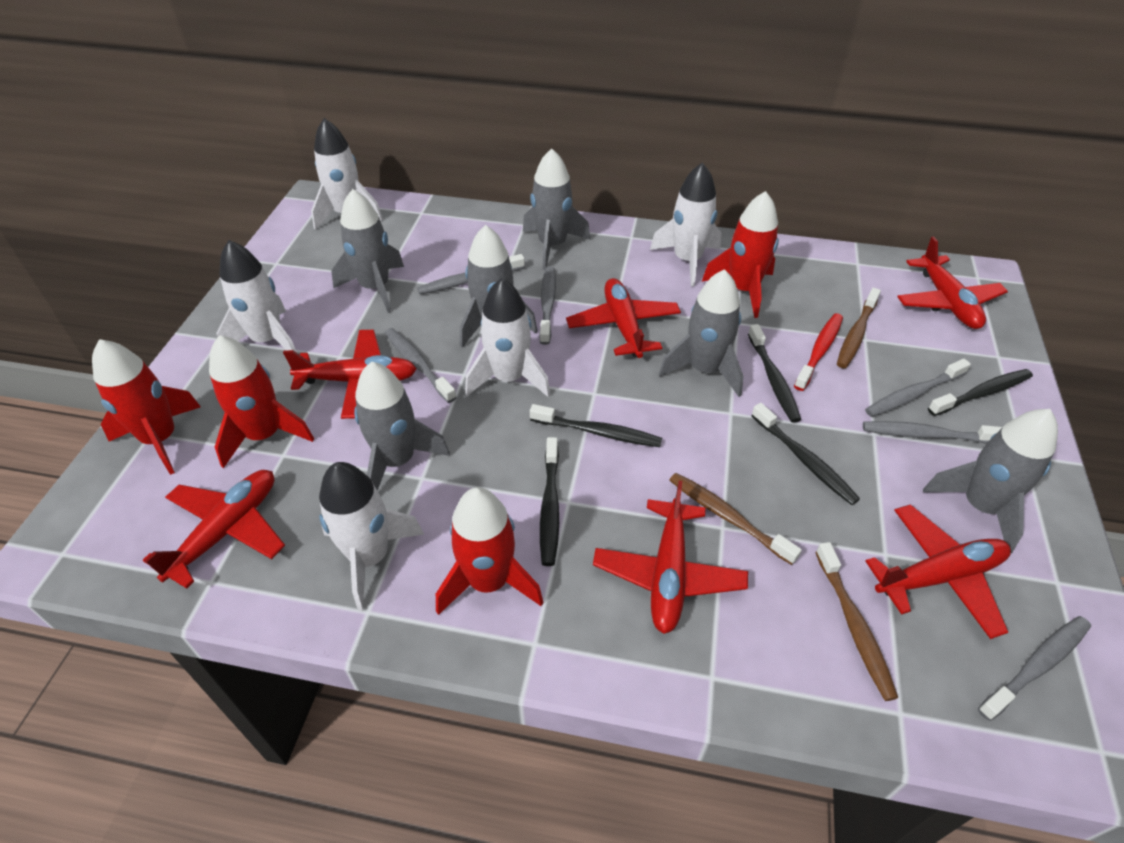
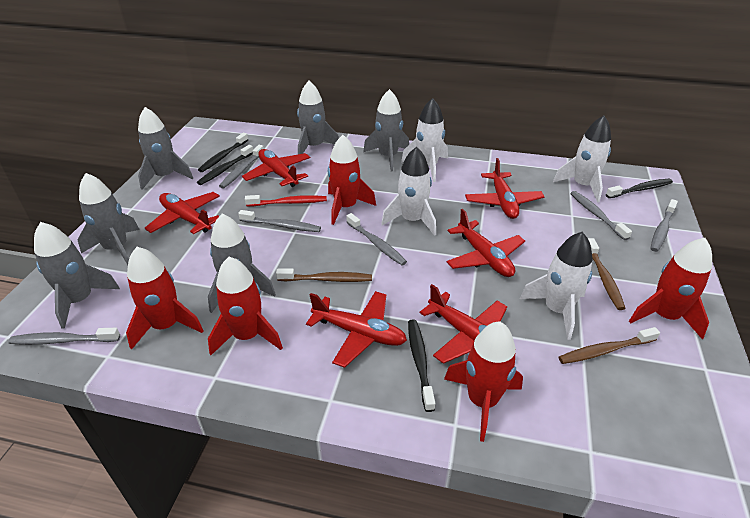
black toothbrush: 5 -> 4
red rocket: 4 -> 5
white rocket: 5 -> 4

